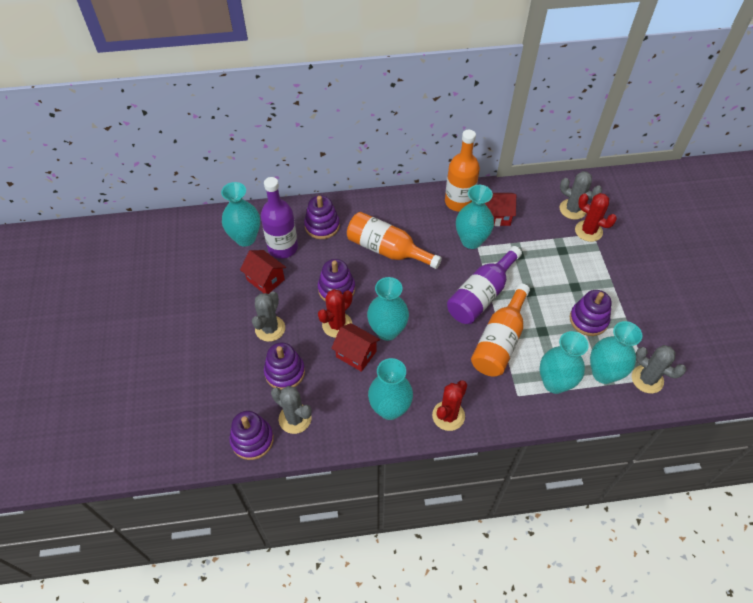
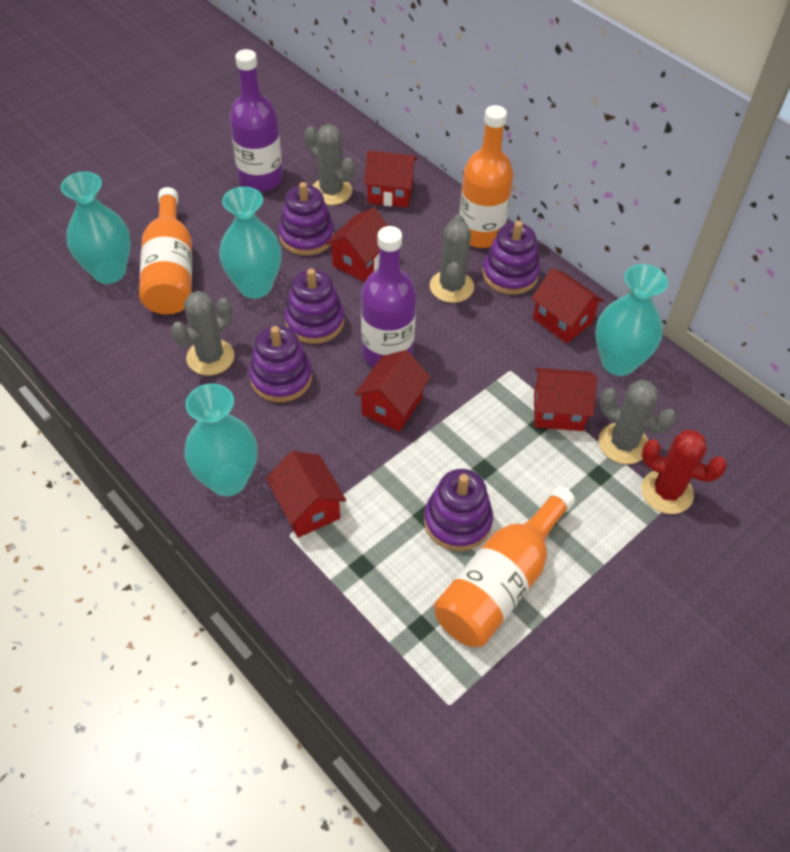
red cactus: 3 -> 1
red house: 3 -> 6
turquoise vase: 6 -> 4

